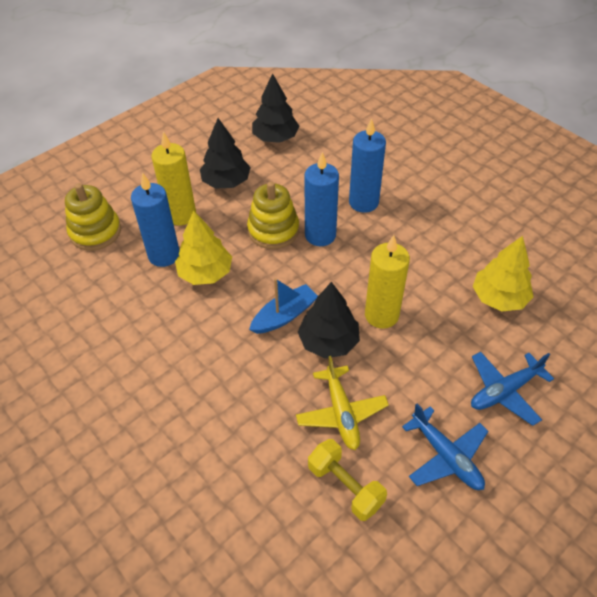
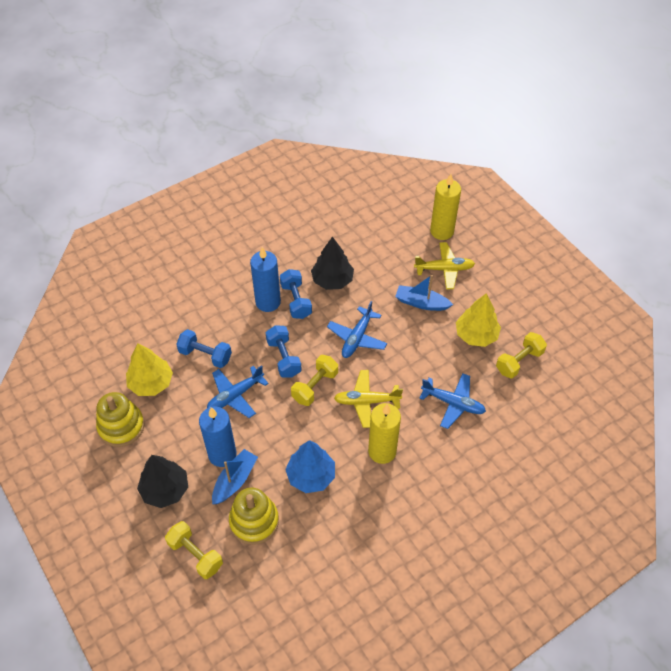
black tree: 3 -> 2
blue boat: 1 -> 2
blue candle: 3 -> 2
blue dumbbell: 0 -> 3
blue plane: 2 -> 3
blue tree: 0 -> 1
yellow dumbbell: 1 -> 3
yellow plane: 1 -> 2

